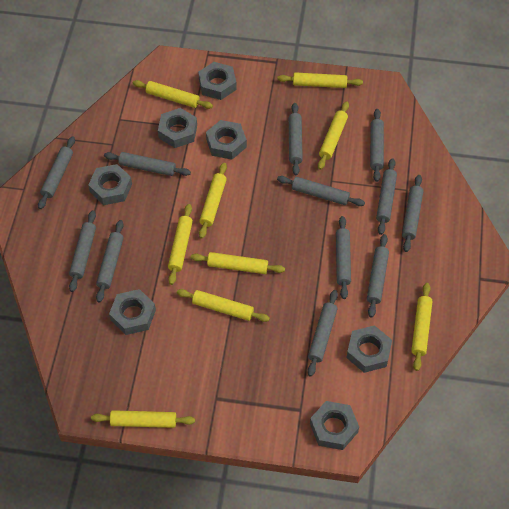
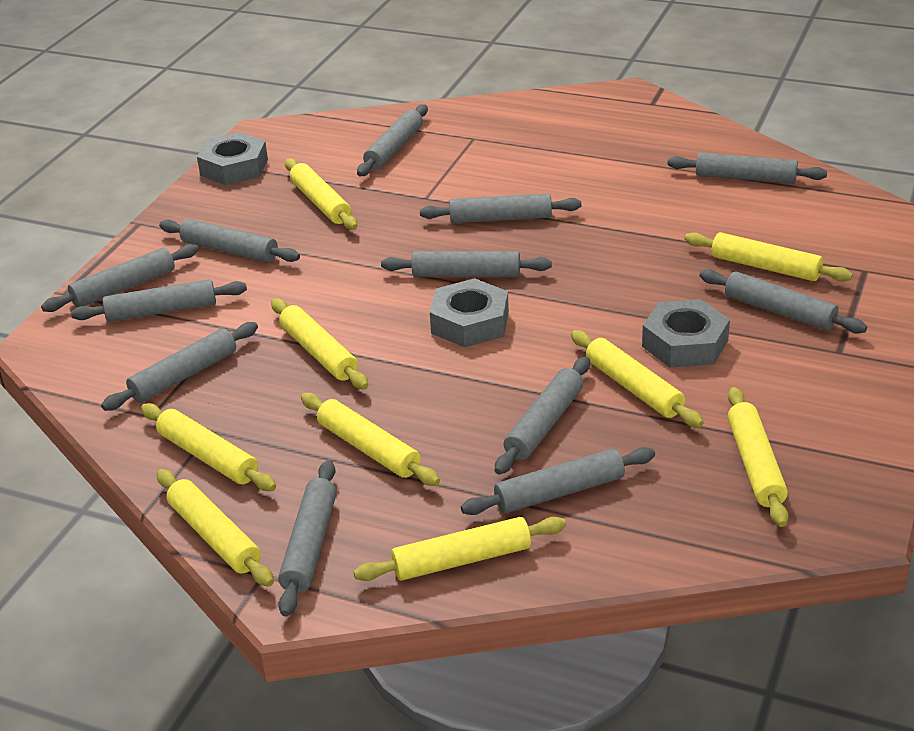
grey nut: 7 -> 3

